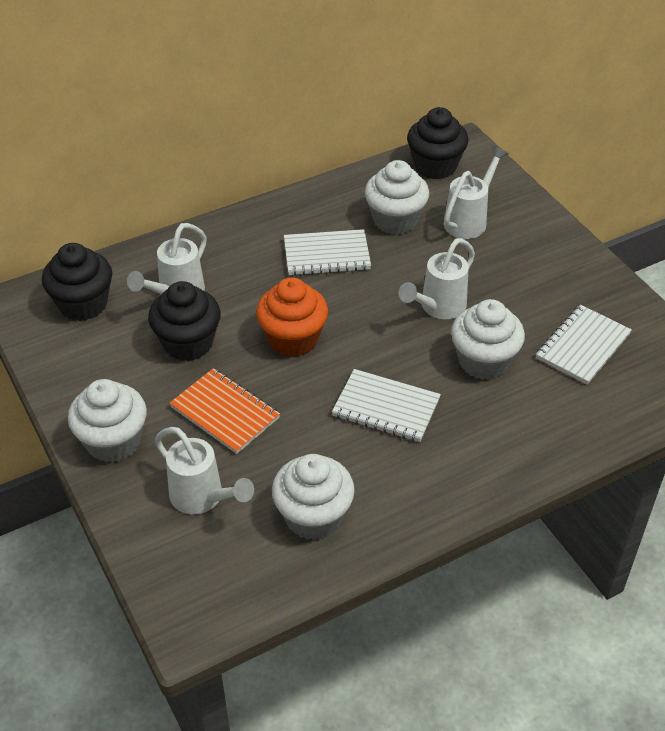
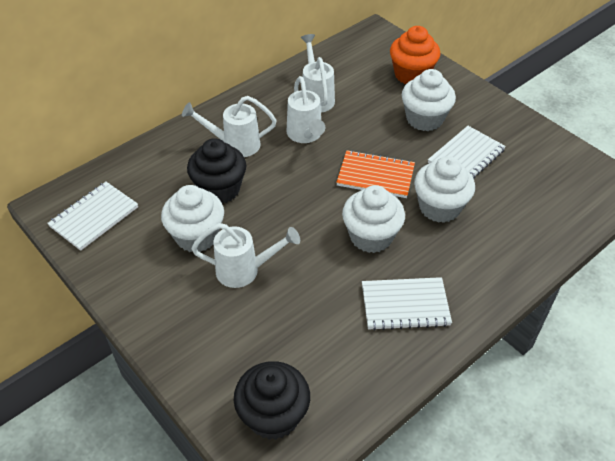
black cupcake: 3 -> 2

